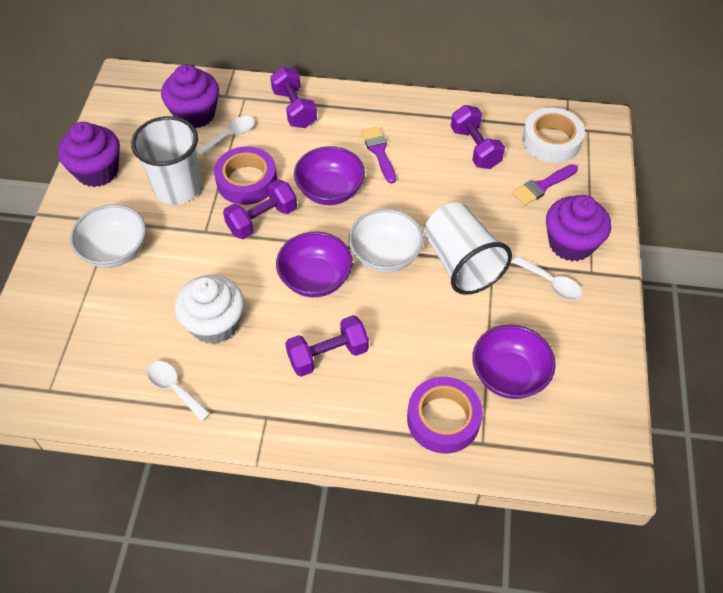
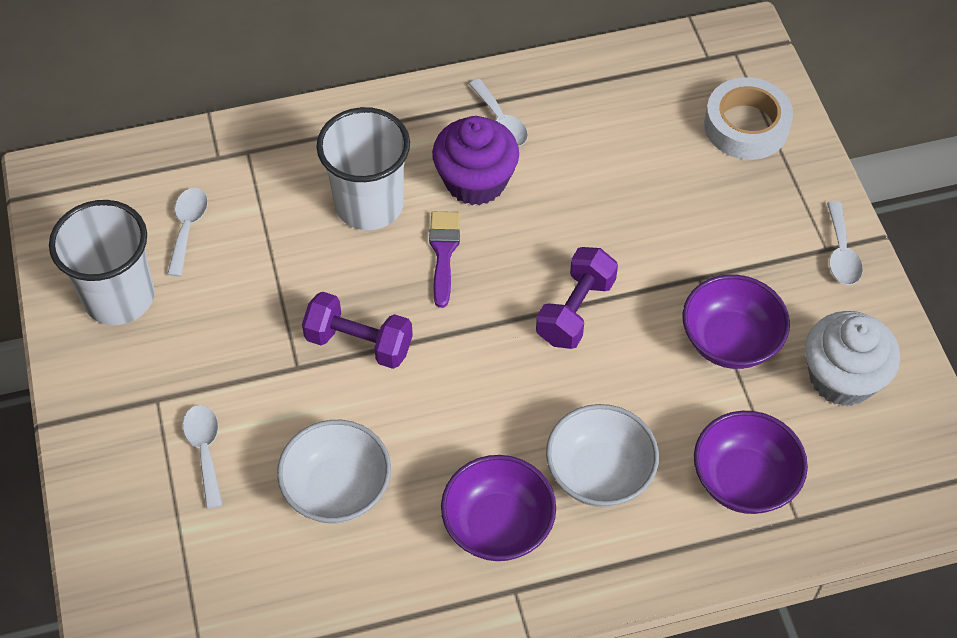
purple brush: 2 -> 1
purple cupcake: 3 -> 1
purple dumbbell: 4 -> 2
purple tape: 2 -> 0
white spoon: 3 -> 4

